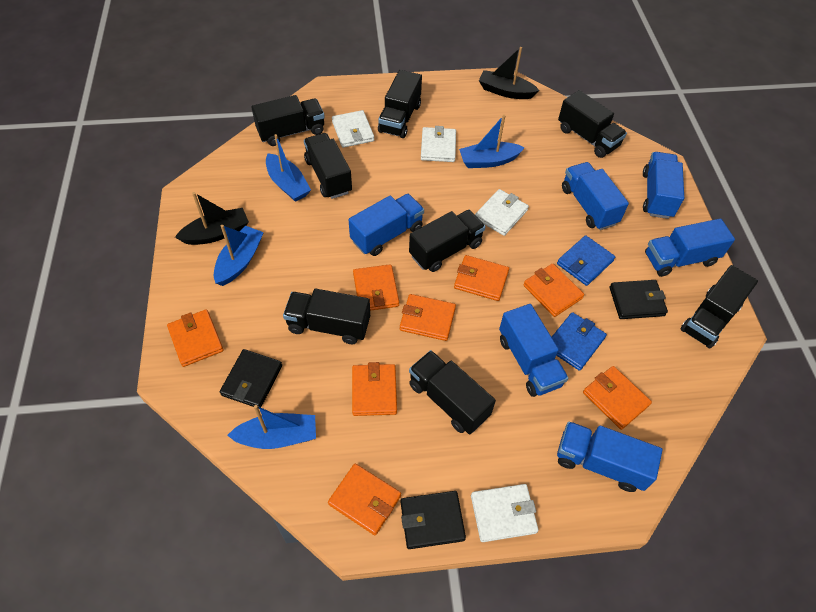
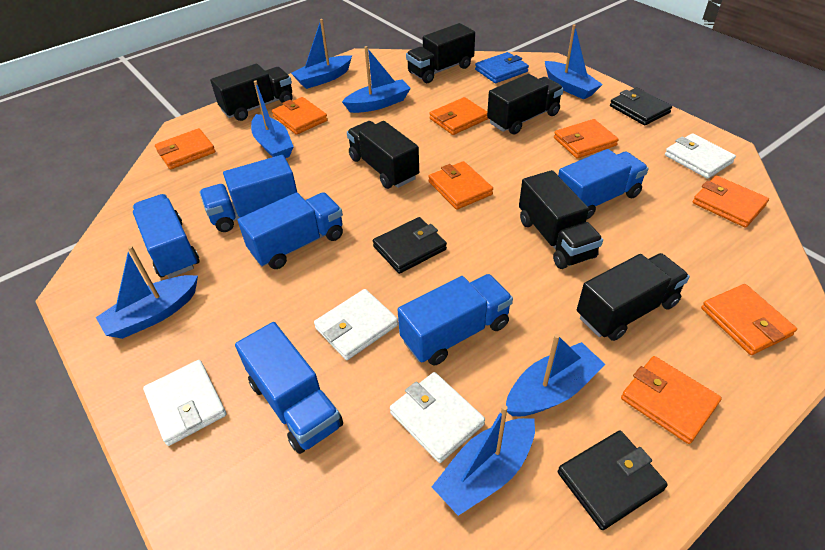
black boat: 2 -> 0
black truck: 8 -> 6
blue boat: 4 -> 7
blue wallet: 2 -> 1

